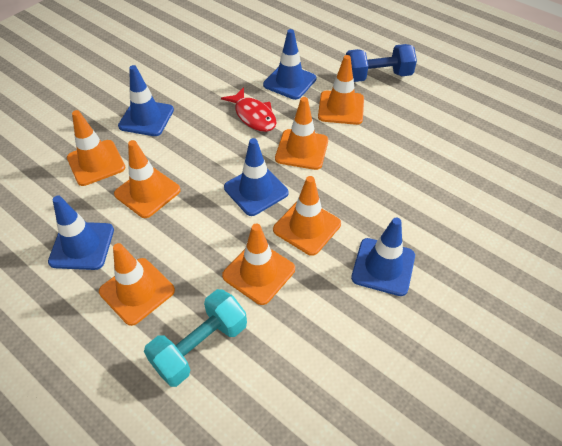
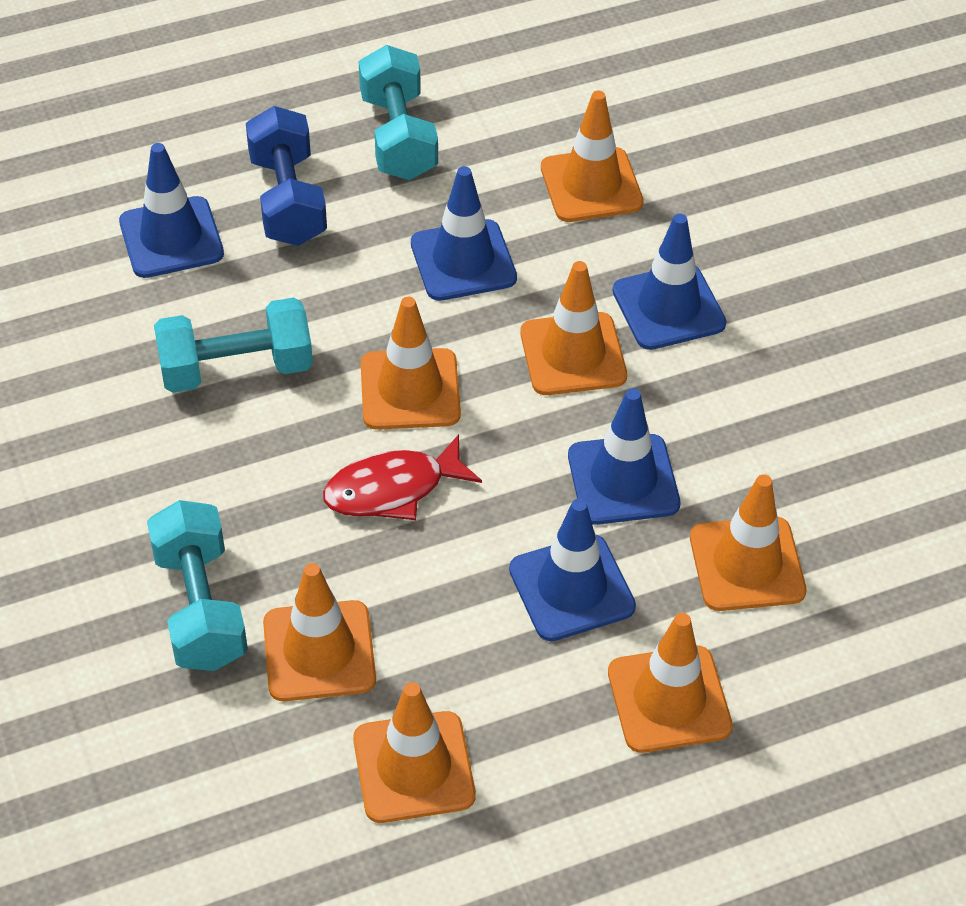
turquoise dumbbell: 1 -> 3

